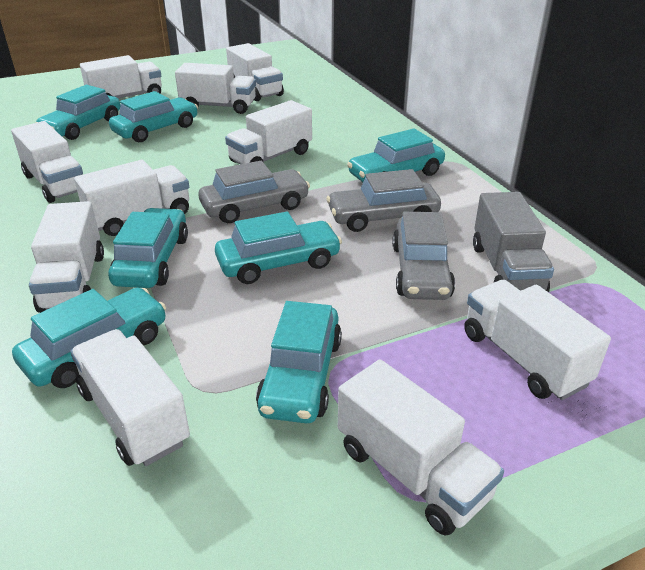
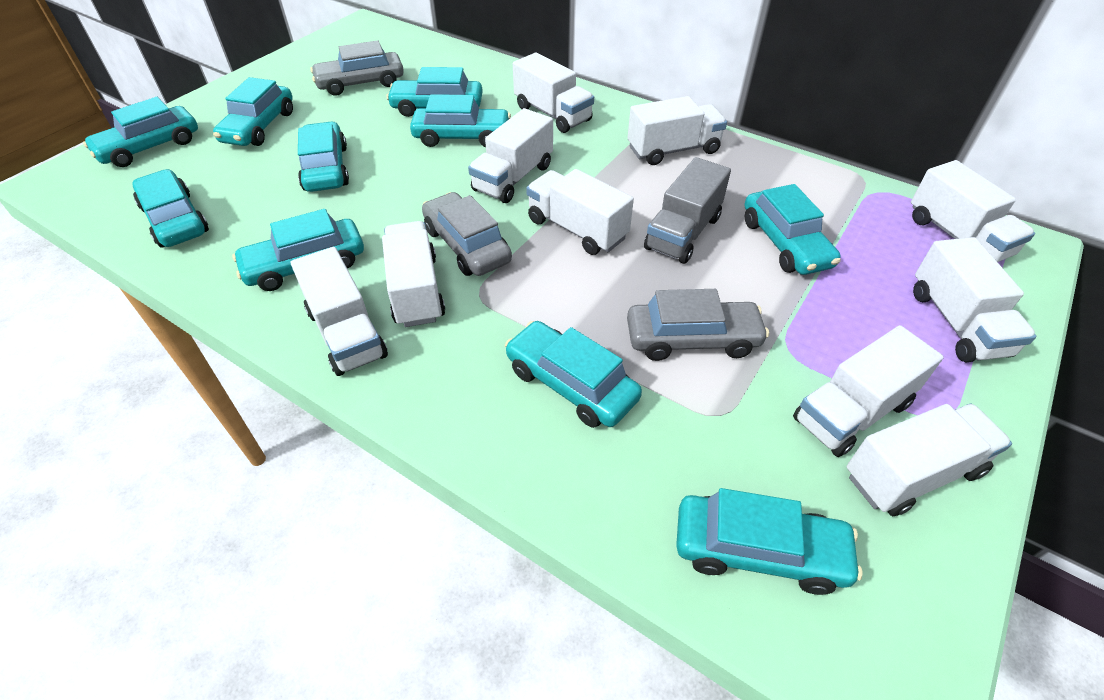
turquoise car: 7 -> 10

